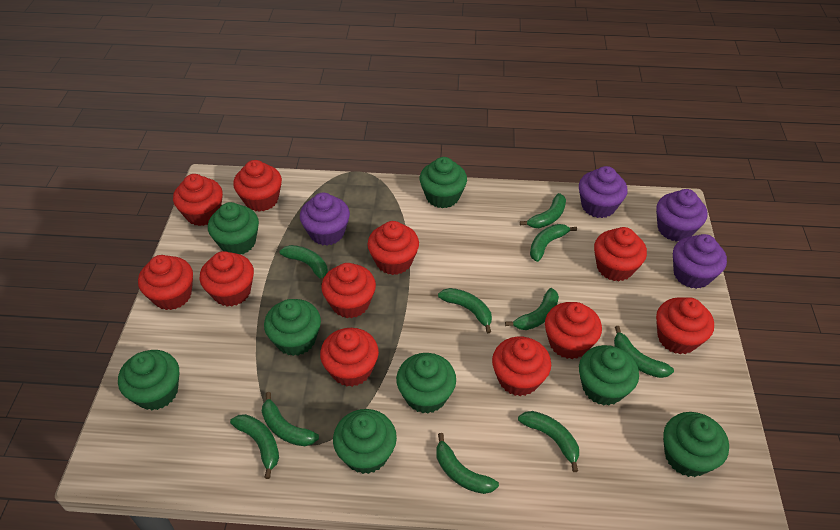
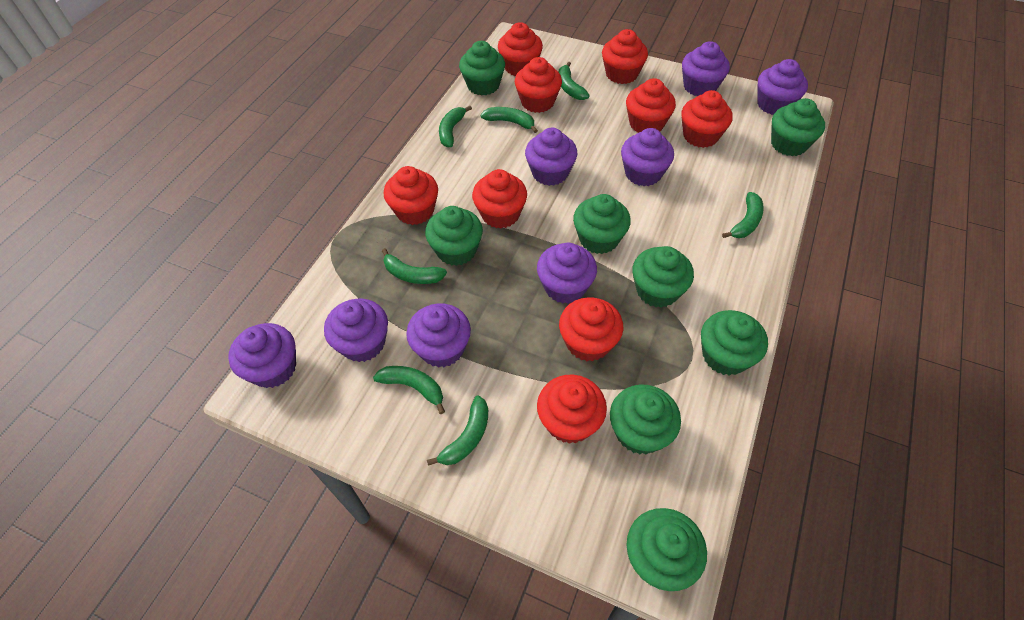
green banana: 10 -> 7
purple cupcake: 4 -> 8
red cupcake: 11 -> 9

